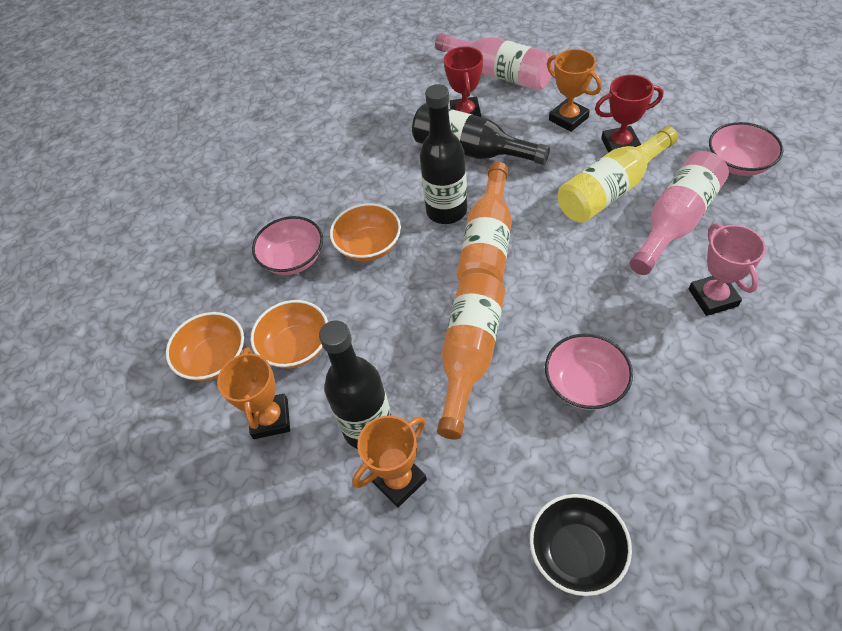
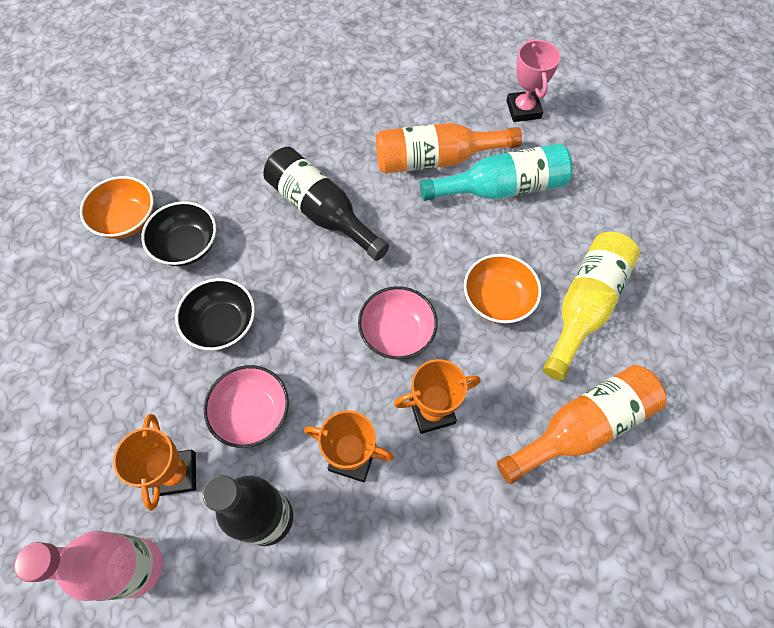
black bottle: 3 -> 2
black bowl: 1 -> 2
orange bowl: 3 -> 2
pink bottle: 2 -> 1
pink bowl: 3 -> 2
red trophy: 2 -> 0
turquoise bottle: 0 -> 1

